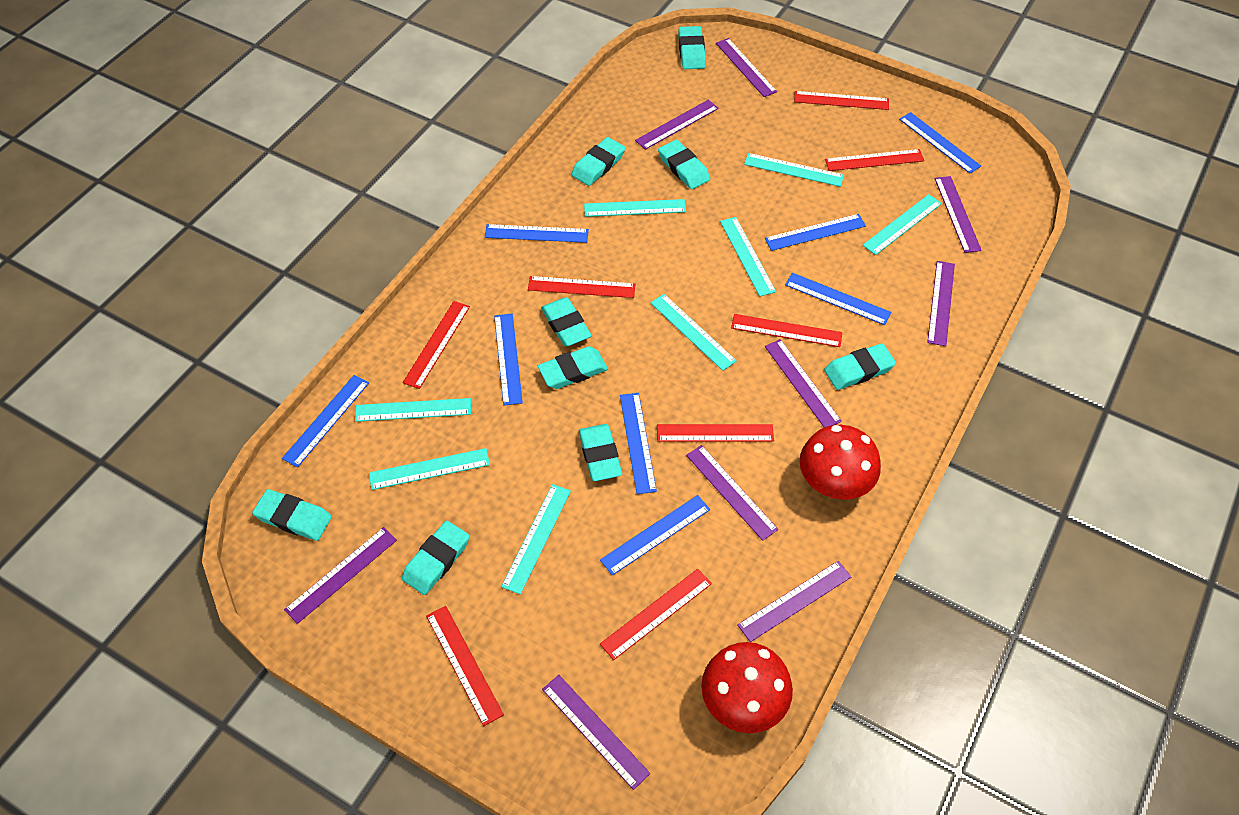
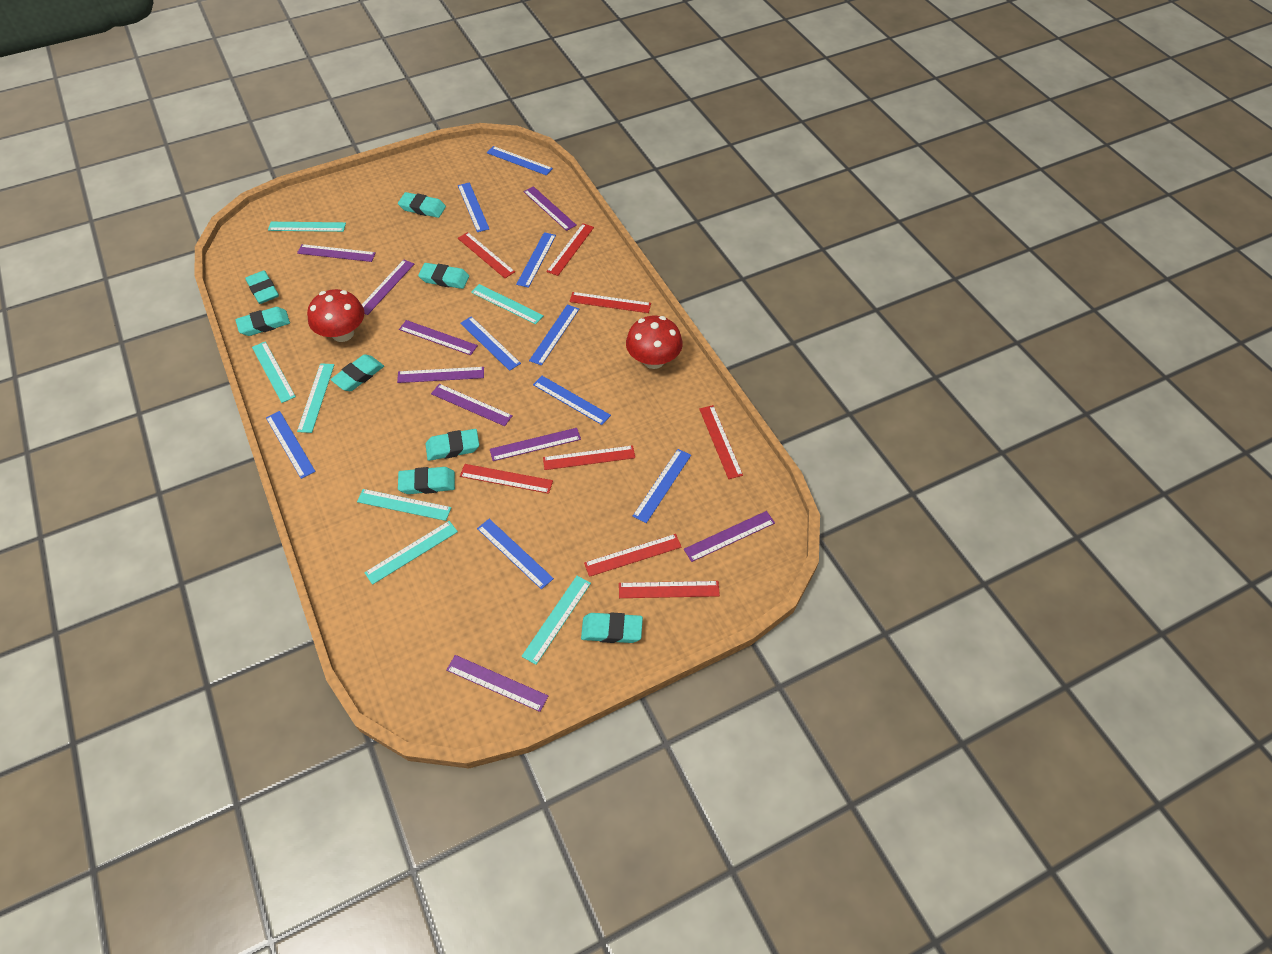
blue ruler: 8 -> 9
turquoise eraser: 9 -> 8
turquoise ruler: 8 -> 7

